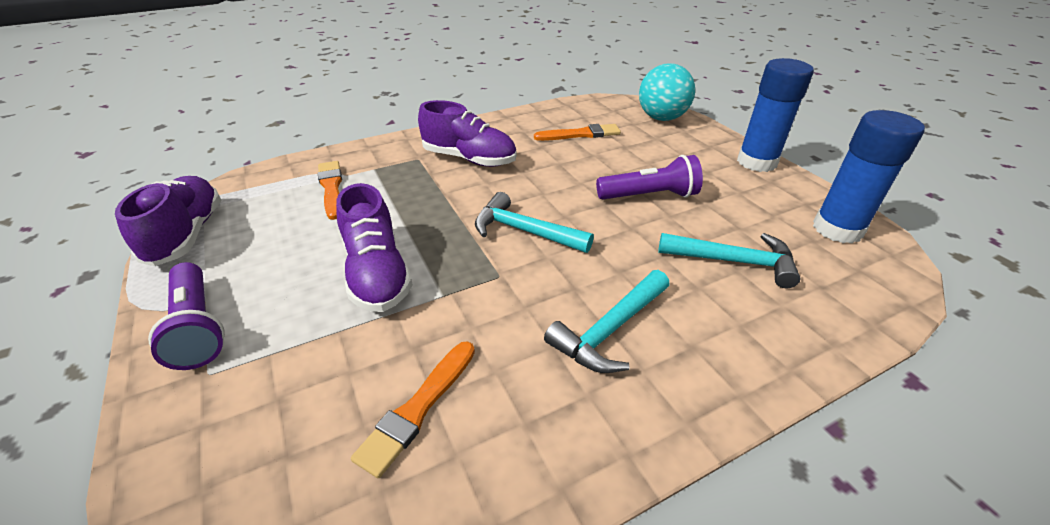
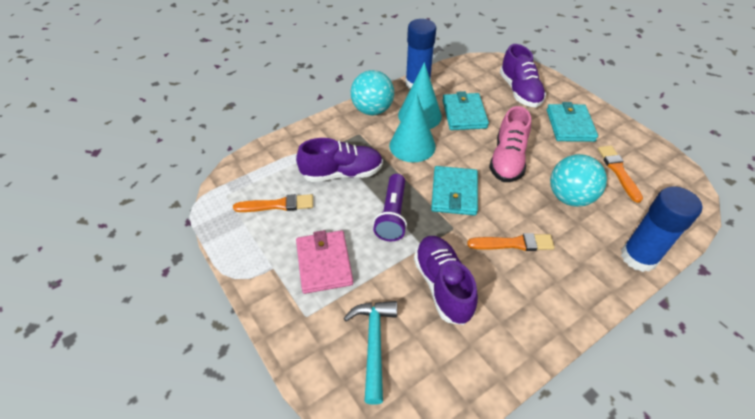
pink shoe: 0 -> 1
pink wallet: 0 -> 1
purple flashlight: 2 -> 1
turquoise ball: 1 -> 2
turquoise cone: 0 -> 2
turquoise hammer: 3 -> 1
turquoise wallet: 0 -> 3

